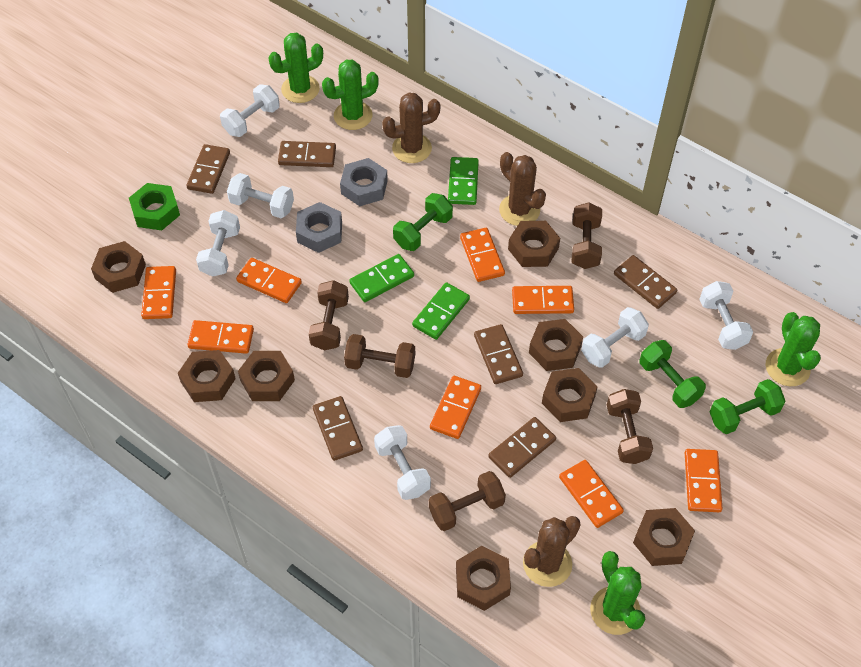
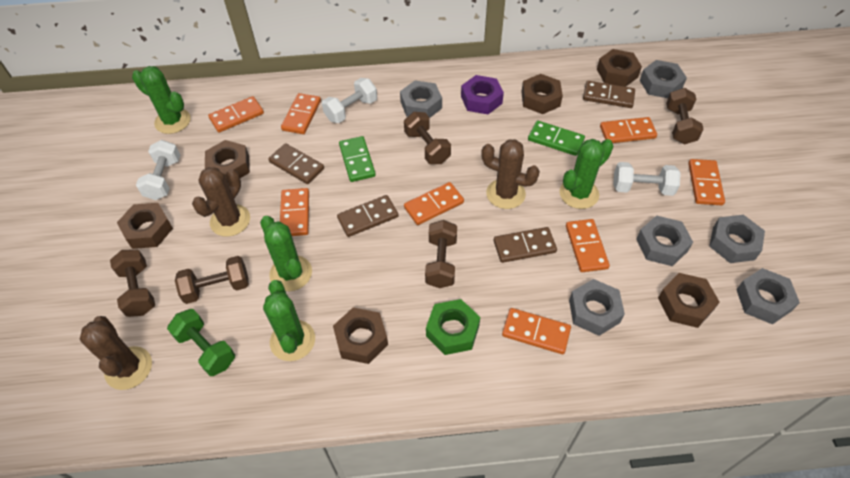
brown domino: 6 -> 4
brown nut: 8 -> 6
green domino: 3 -> 2
green dumbbell: 3 -> 1
grey nut: 2 -> 6
purple nut: 0 -> 1
white dumbbell: 6 -> 3

